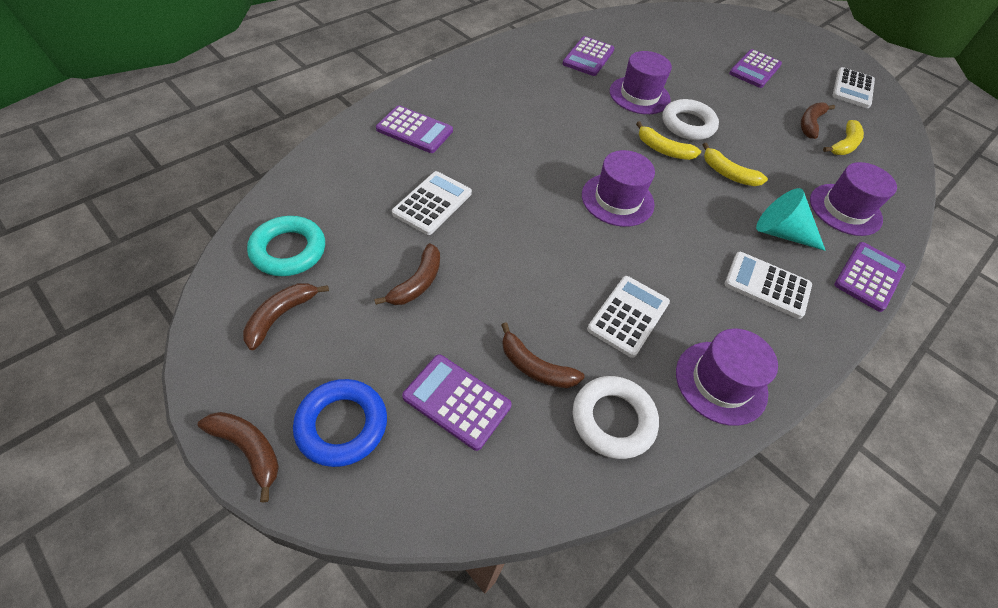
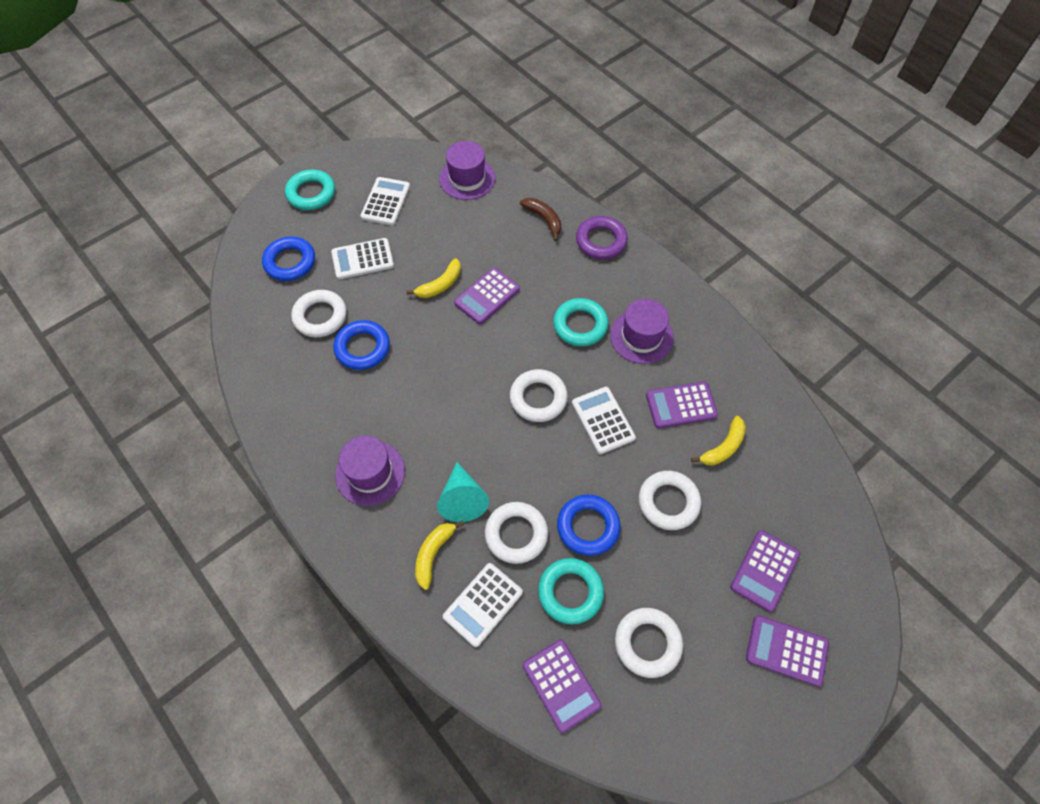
blue ring: 1 -> 3
brown banana: 5 -> 1
purple hat: 4 -> 3
purple ring: 0 -> 1
turquoise ring: 1 -> 3
white ring: 2 -> 5

